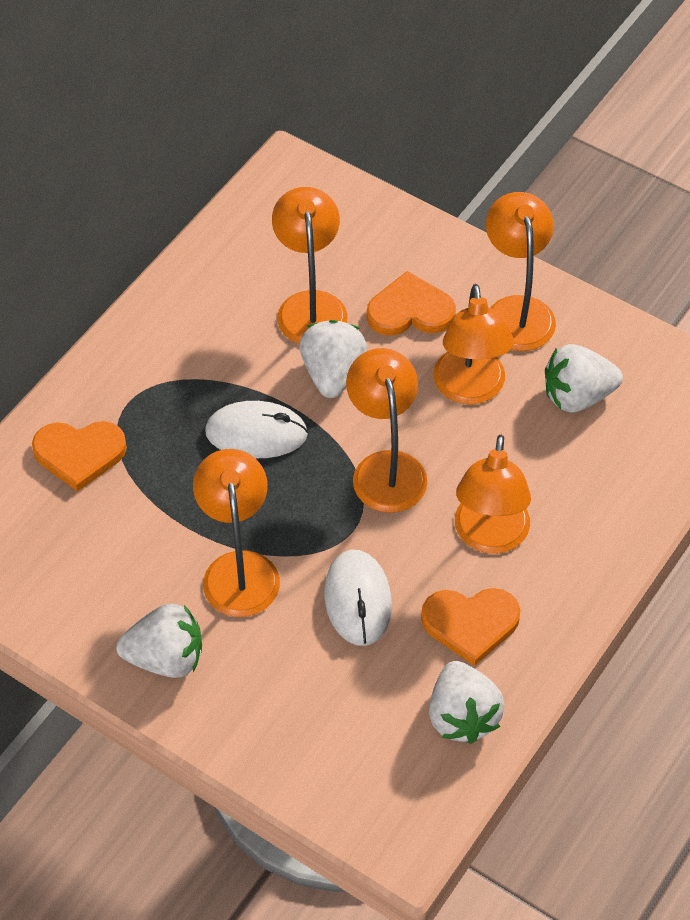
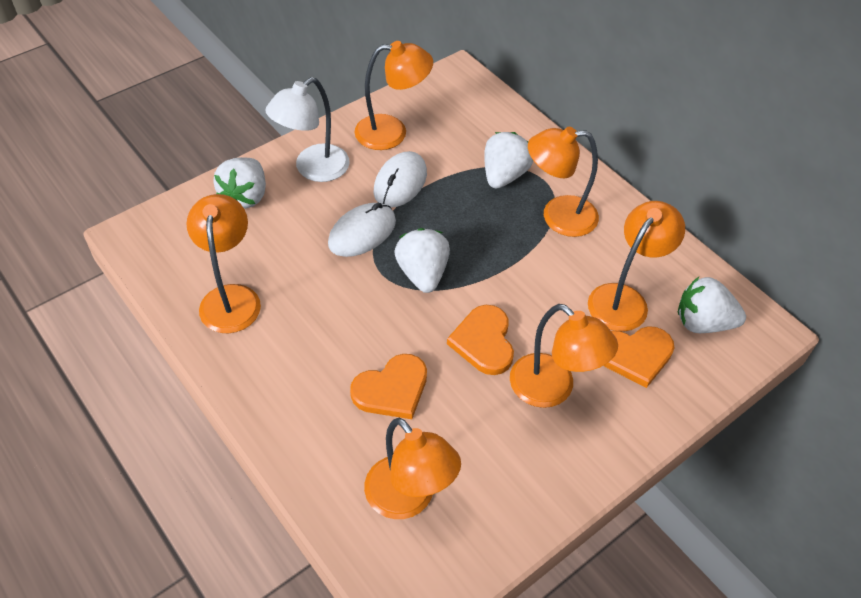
white lamp: 0 -> 1

